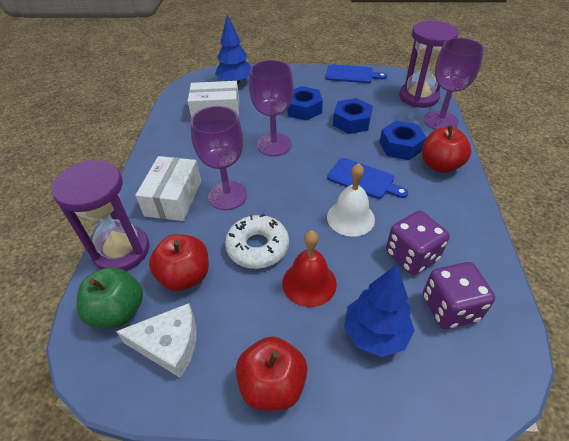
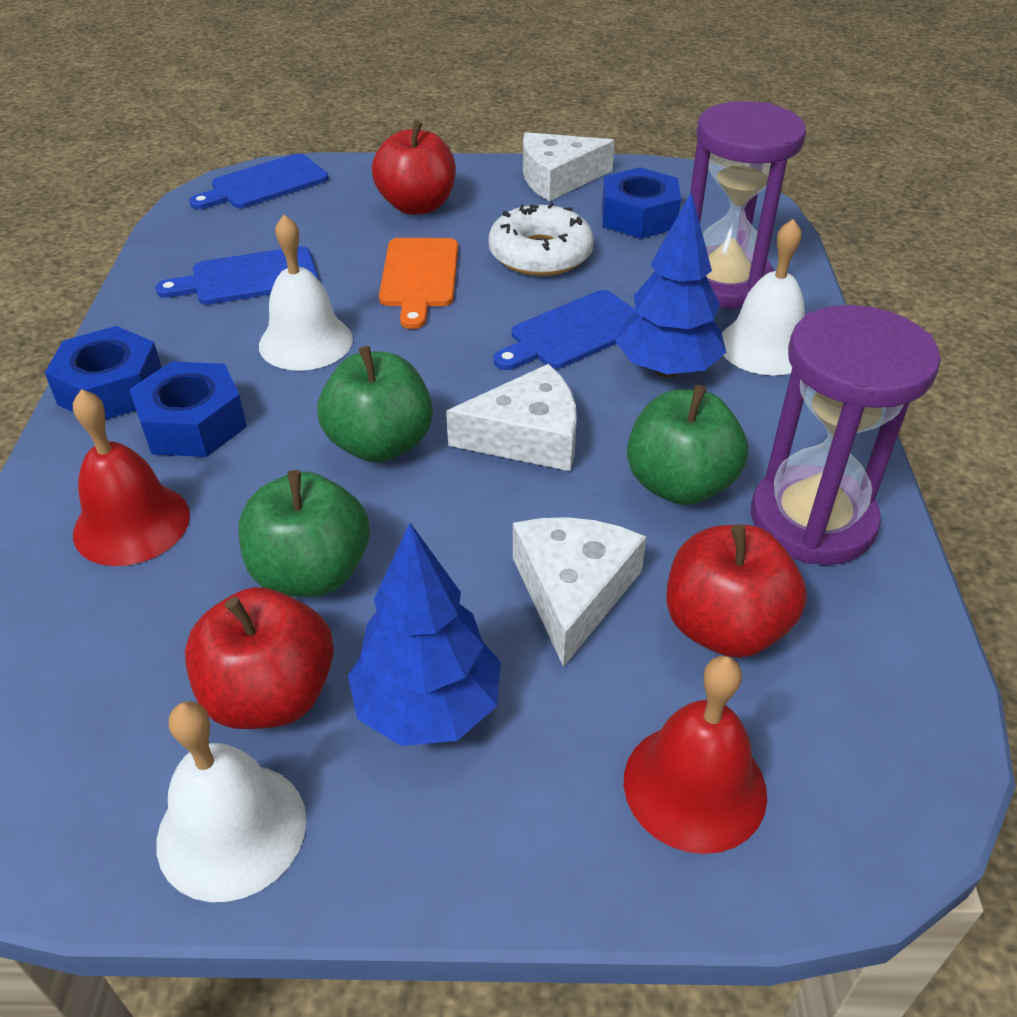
blue cutting board: 2 -> 3
green apple: 1 -> 3
orange cutting board: 0 -> 1
purple dice: 2 -> 0
purple goblet: 3 -> 0
red bell: 1 -> 2
white bell: 1 -> 3
white box: 2 -> 0
white cheese: 1 -> 3

